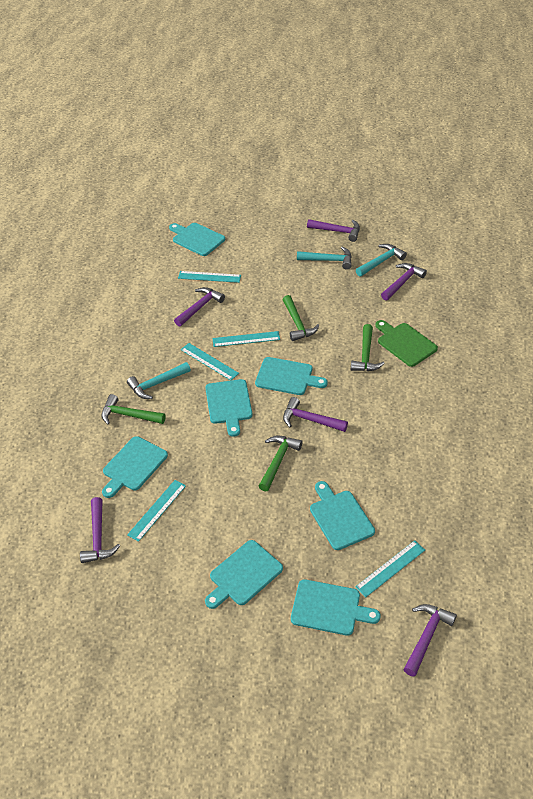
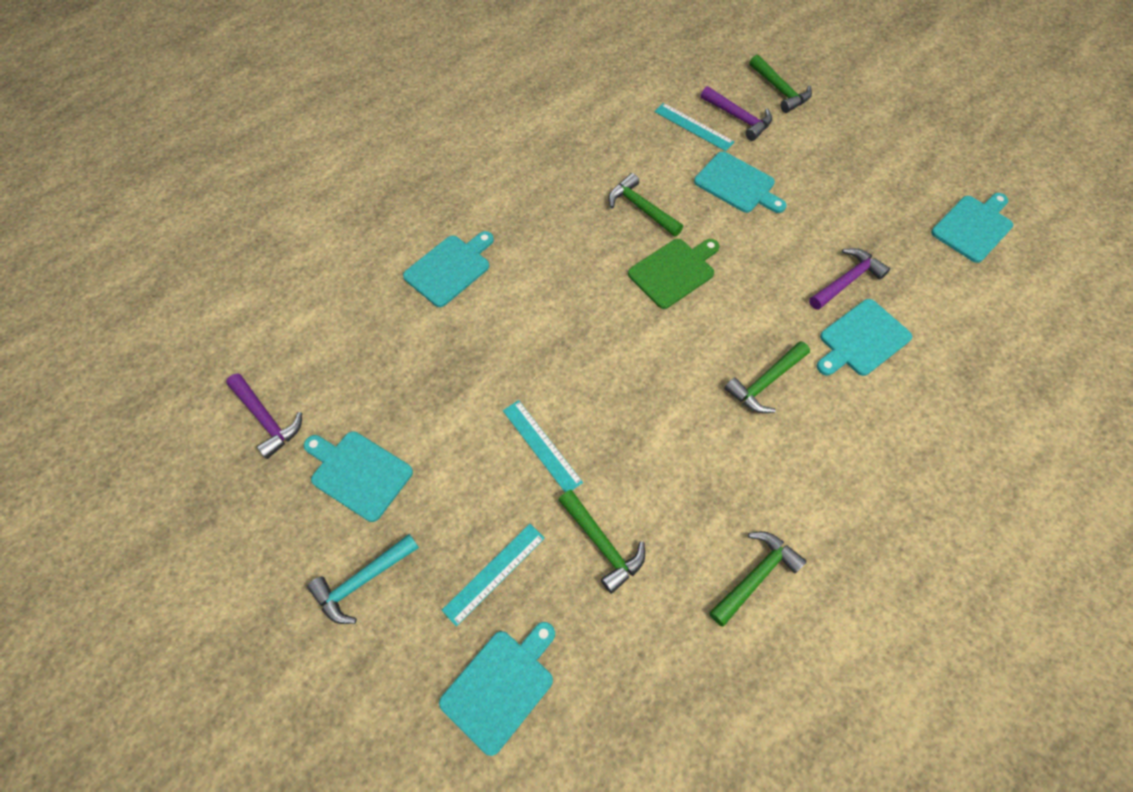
green hammer: 4 -> 5
purple hammer: 6 -> 3
turquoise cutting board: 7 -> 6
turquoise hammer: 3 -> 1
turquoise ruler: 5 -> 3

